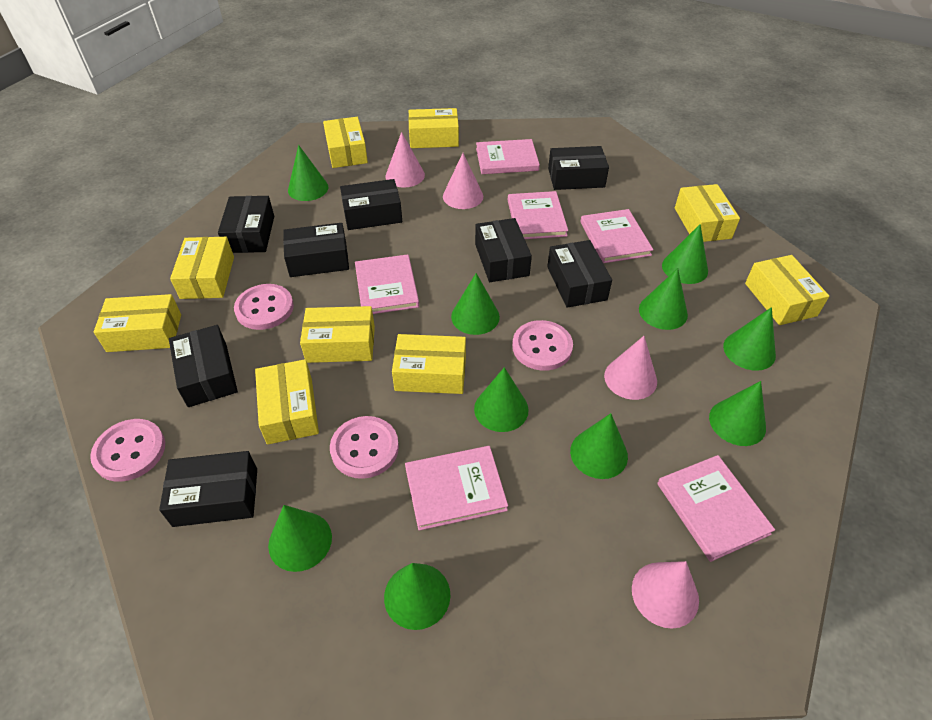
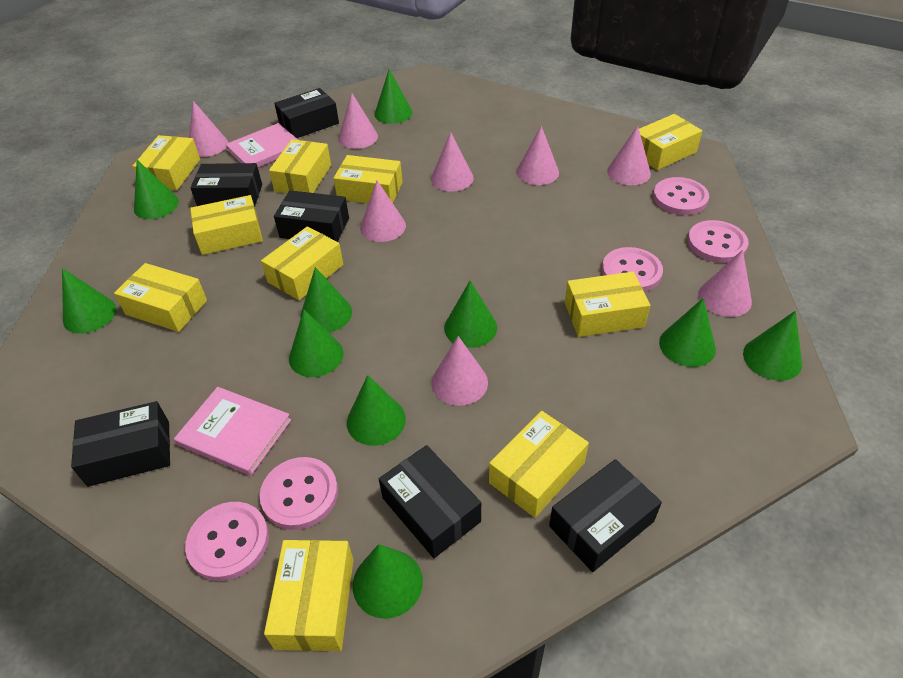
black box: 8 -> 6
pink book: 6 -> 2
pink button: 4 -> 5
pink cone: 4 -> 8
yellow box: 9 -> 10

